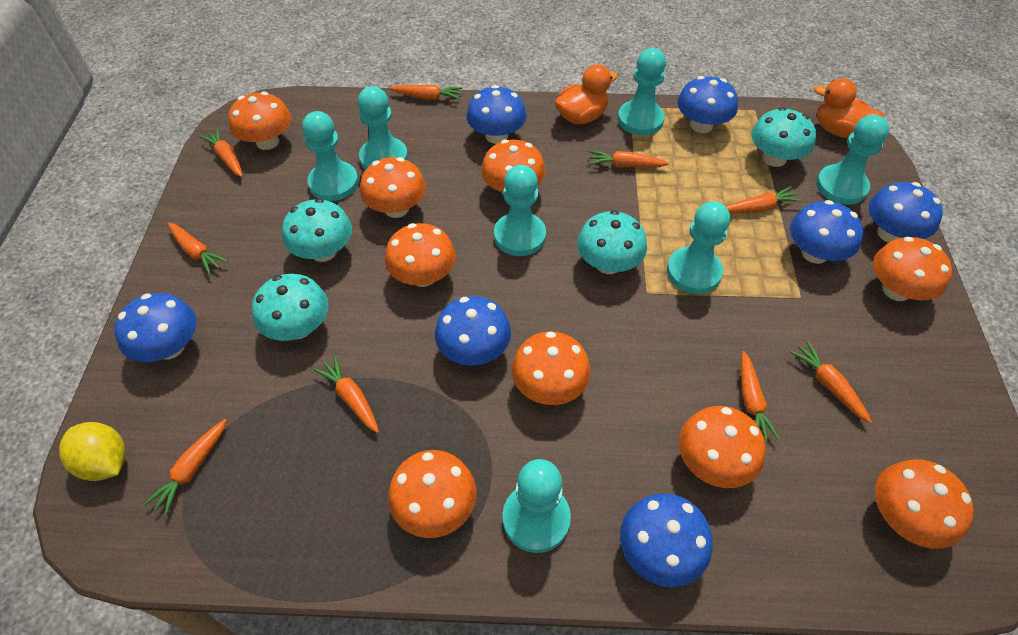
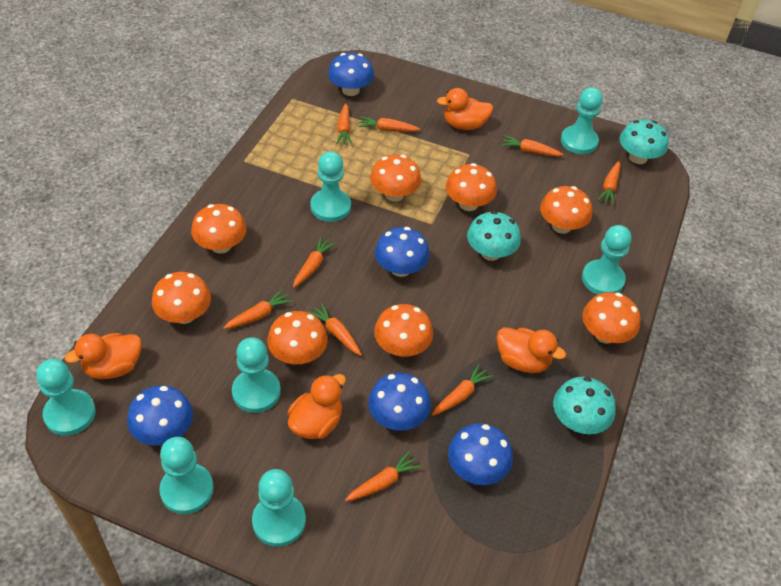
blue mushroom: 7 -> 5
orange duck: 2 -> 4
orange mushroom: 9 -> 8
turquoise mushroom: 4 -> 3
yellow lemon: 1 -> 0

